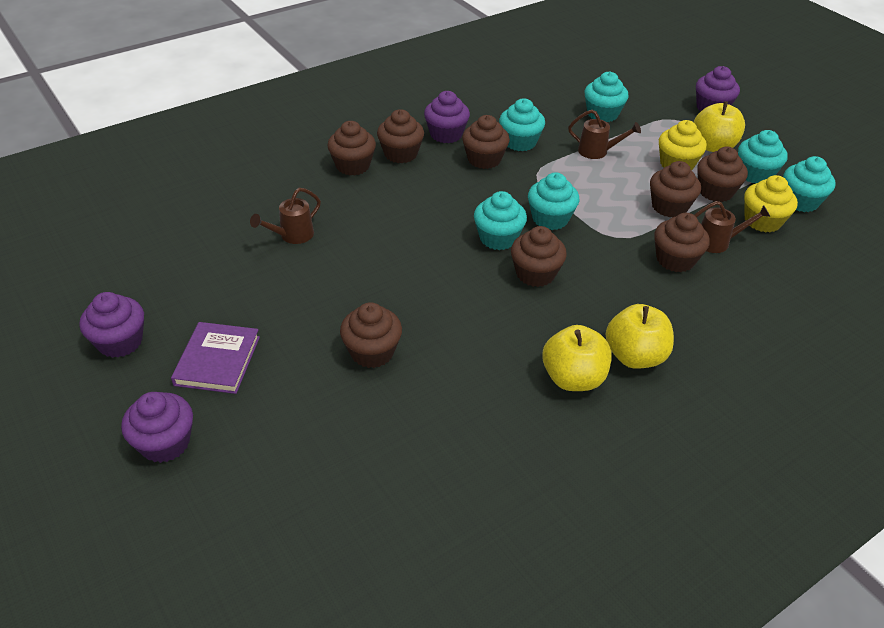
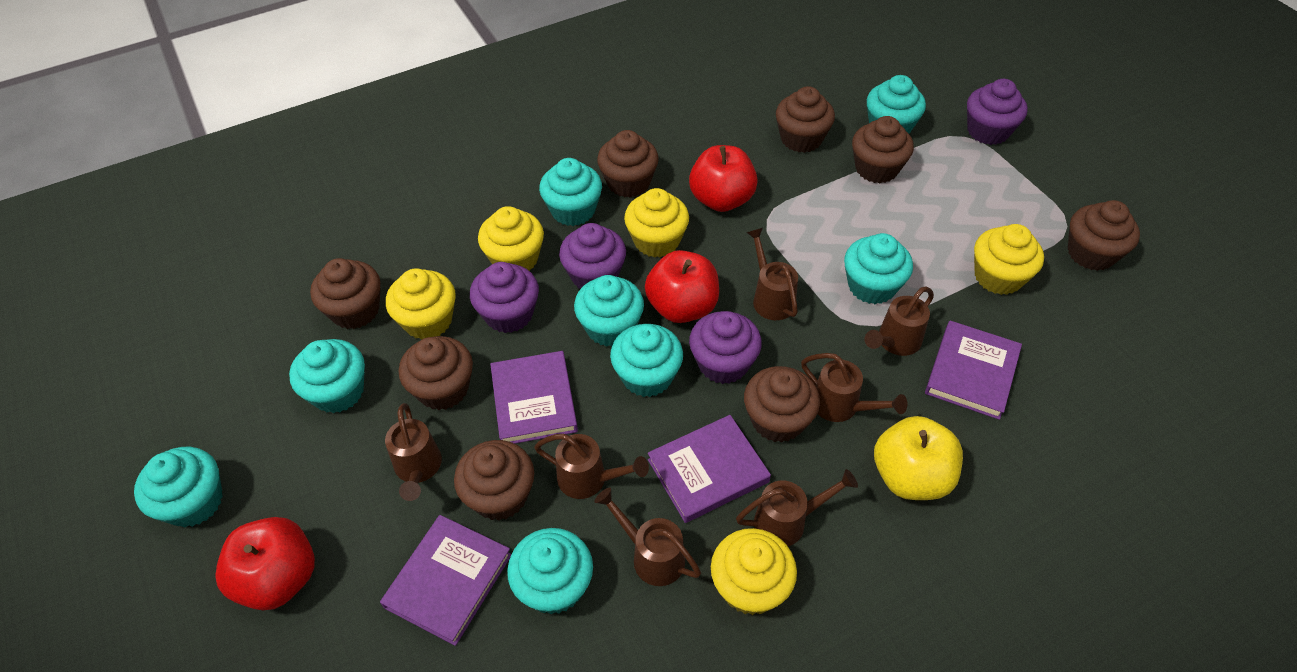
brown watering can: 3 -> 7
purple book: 1 -> 4
red apple: 0 -> 3
turquoise cupcake: 6 -> 8
yellow apple: 3 -> 1
yellow cupcake: 2 -> 5

